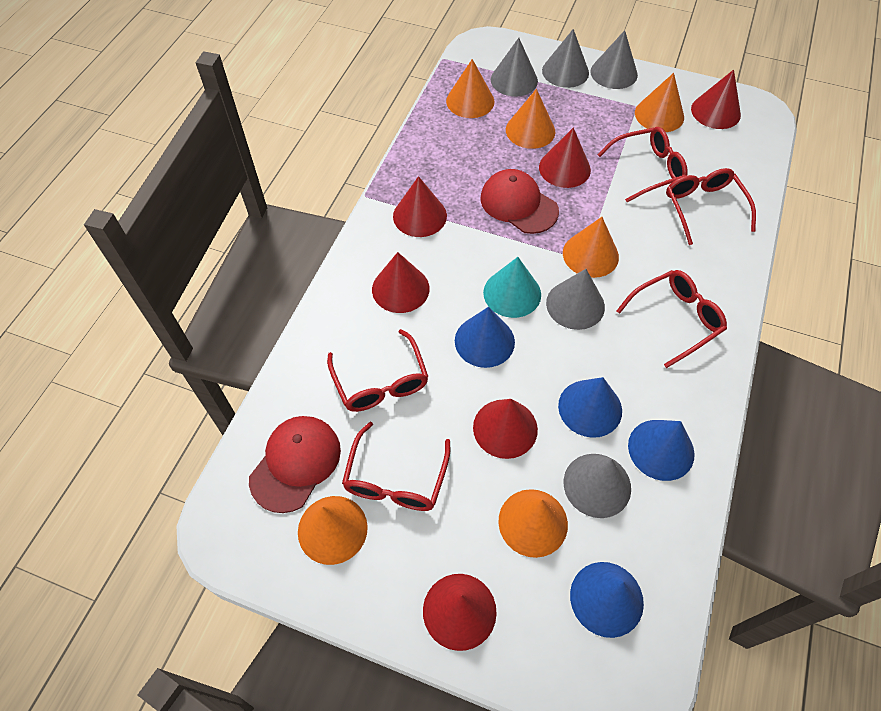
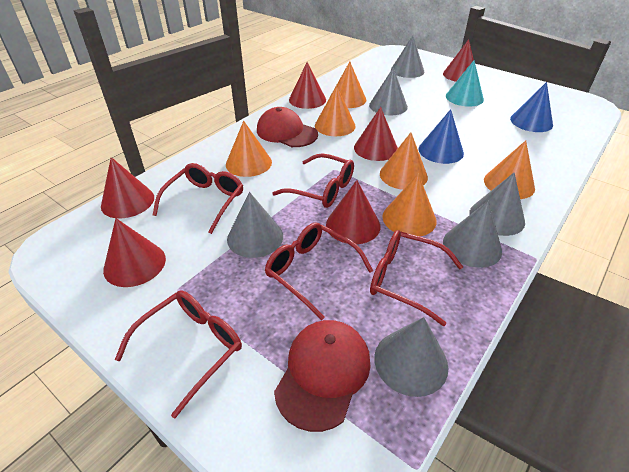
blue cone: 4 -> 2
grey cone: 5 -> 6

